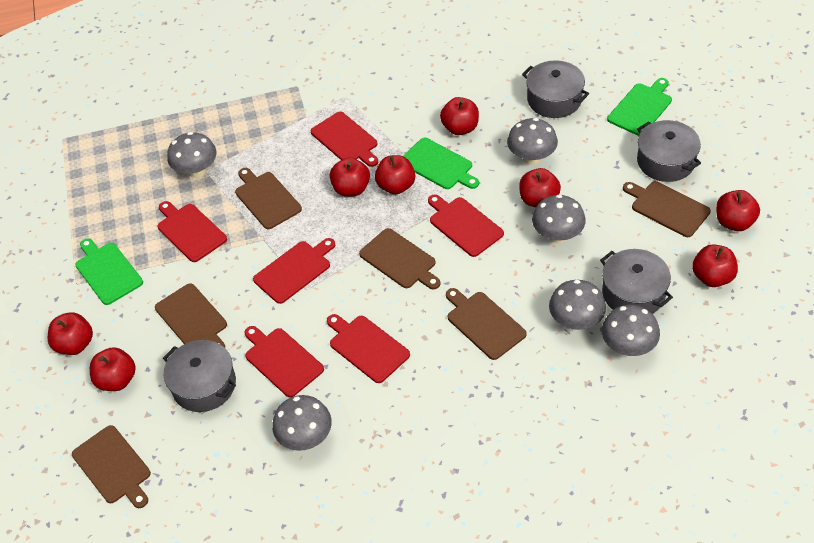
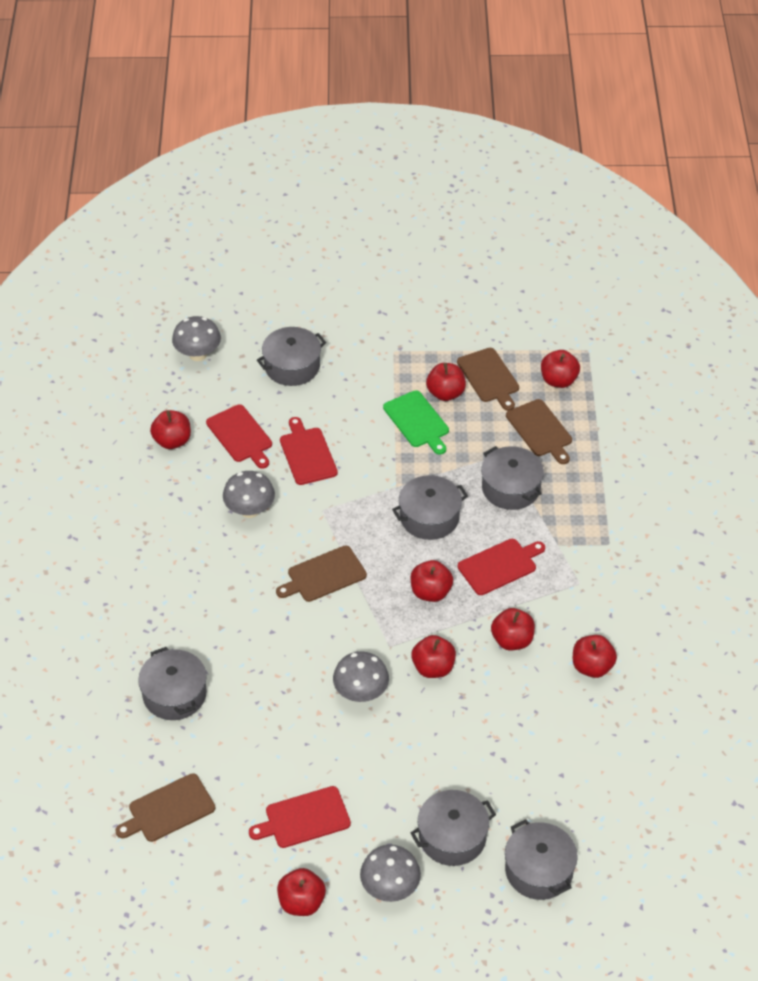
brown cutting board: 6 -> 4
green cutting board: 3 -> 1
grey mushroom: 6 -> 4
grey pot: 4 -> 6
red cutting board: 6 -> 4

